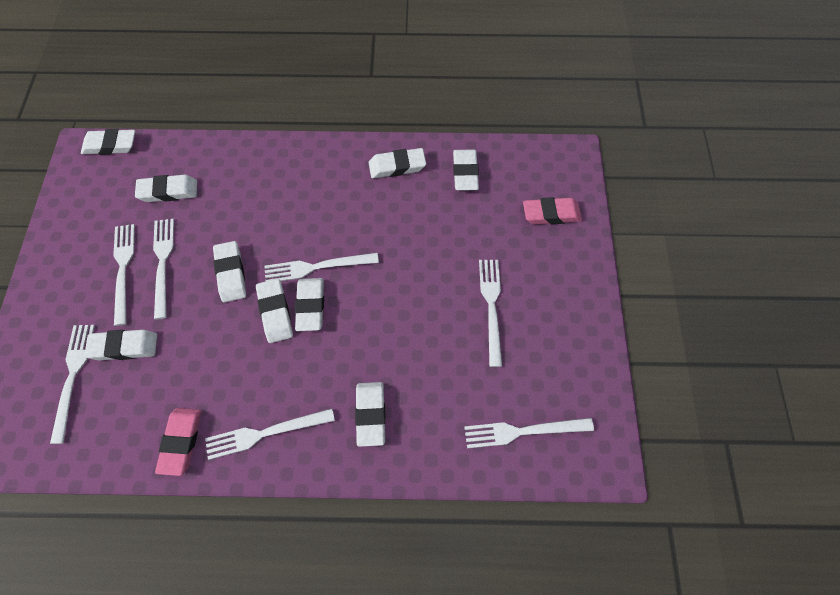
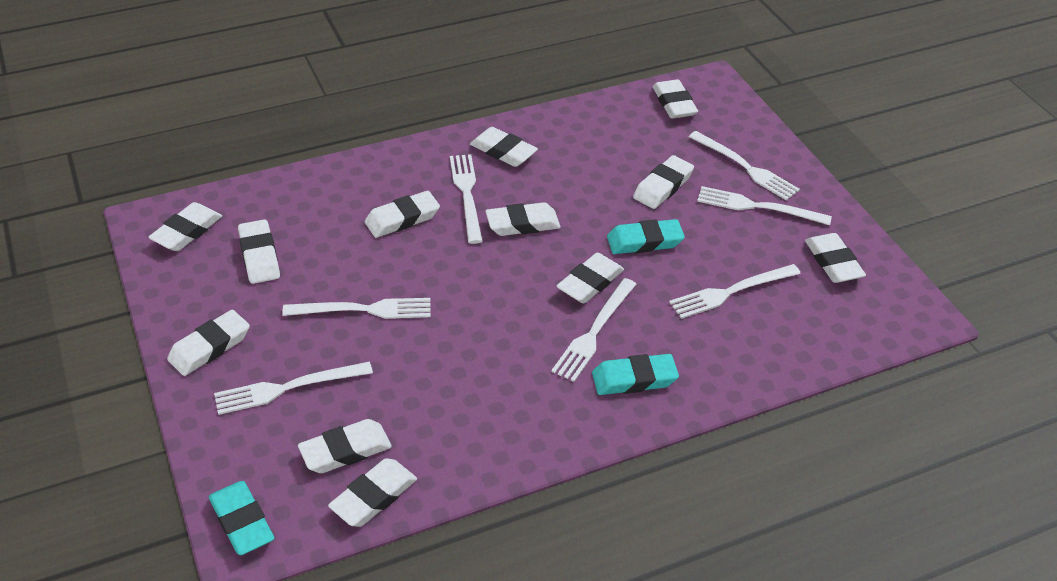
pink eraser: 2 -> 0
turquoise eraser: 0 -> 3
white eraser: 9 -> 12

